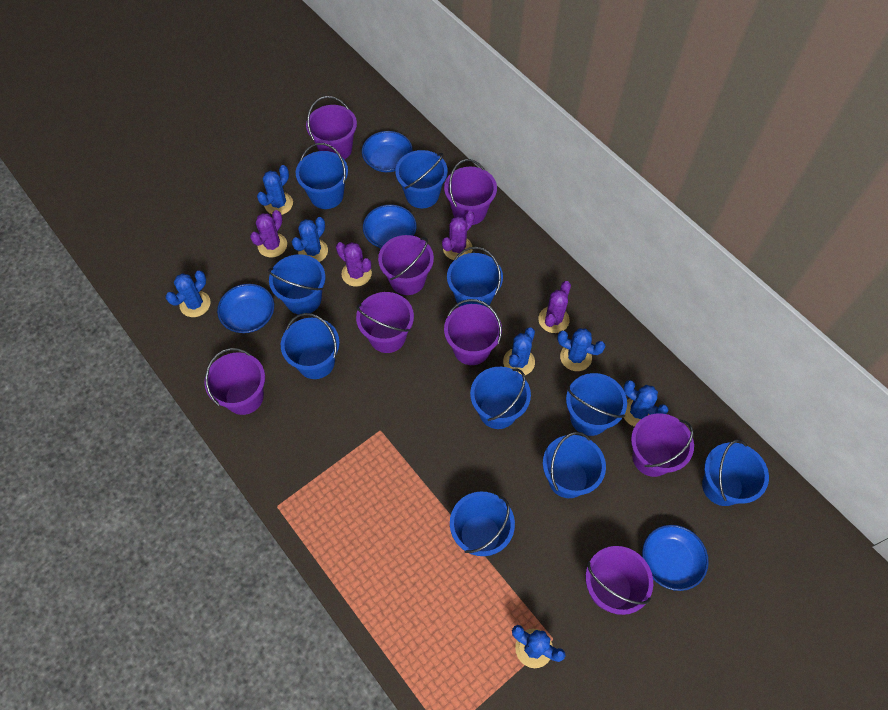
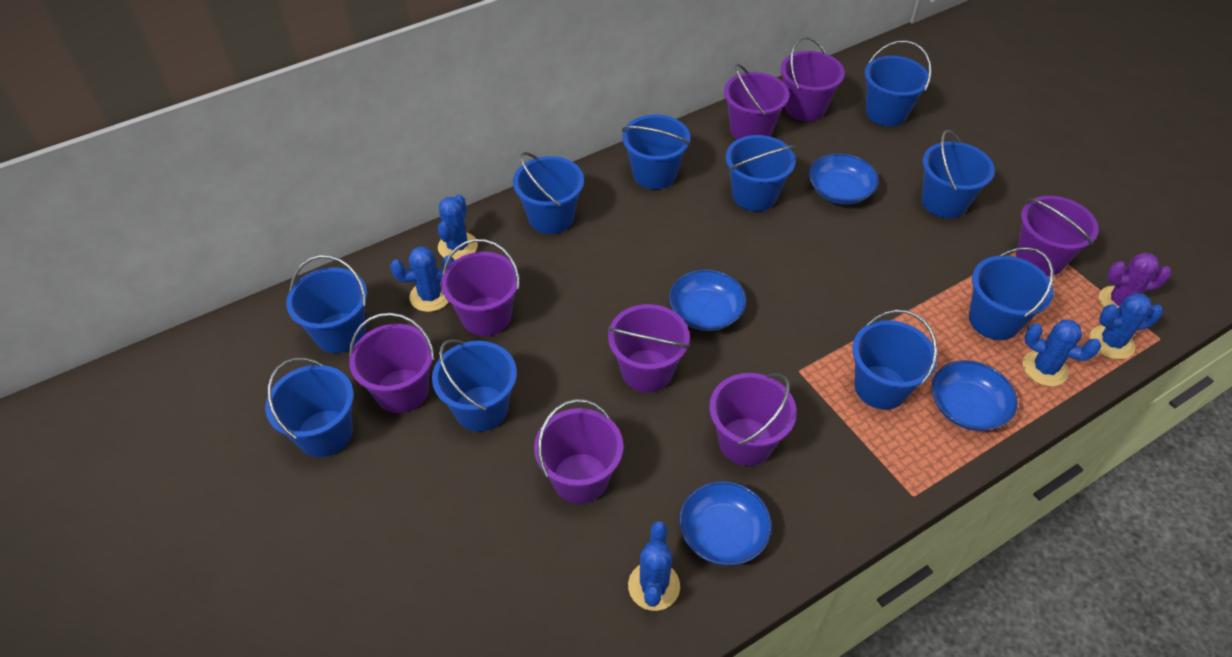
blue cactus: 7 -> 5
purple cactus: 4 -> 1

